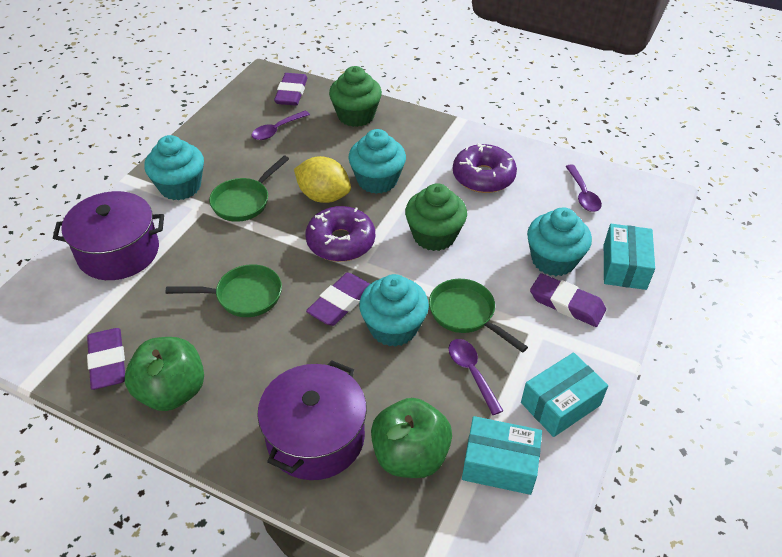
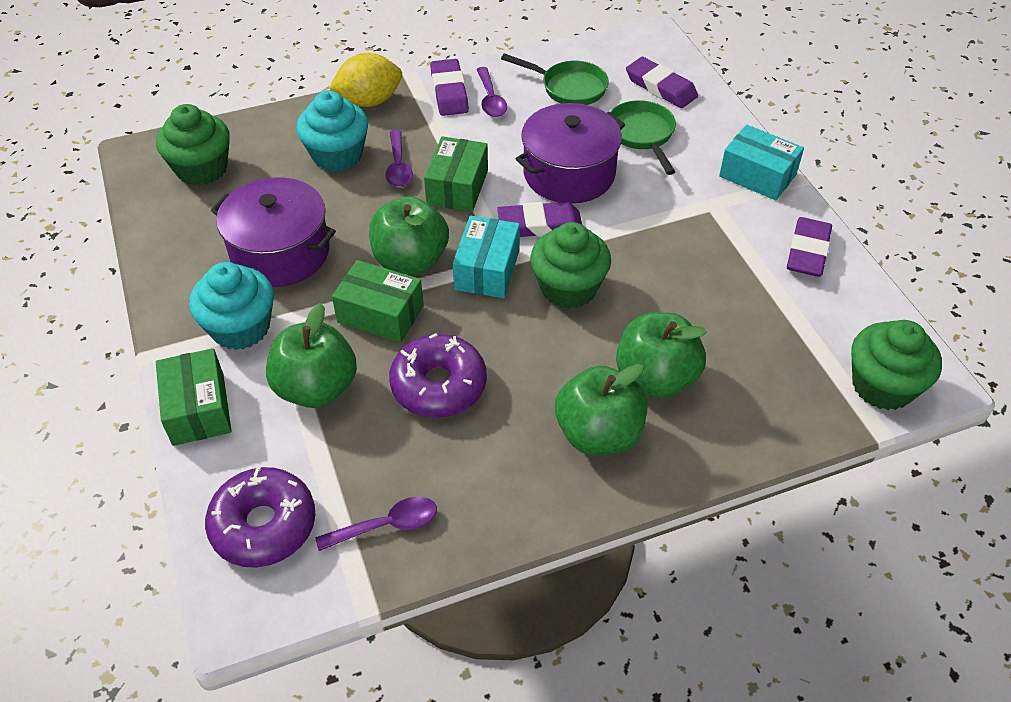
green apple: 2 -> 4
green box: 0 -> 3
green cupcake: 2 -> 3
green pan: 3 -> 2
turquoise box: 3 -> 2
turquoise cupcake: 4 -> 2

